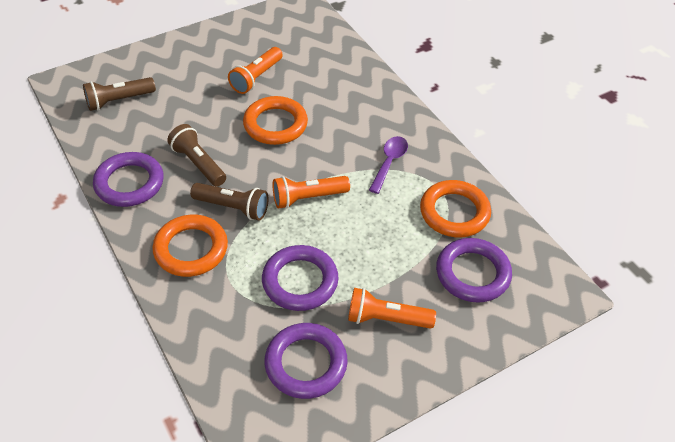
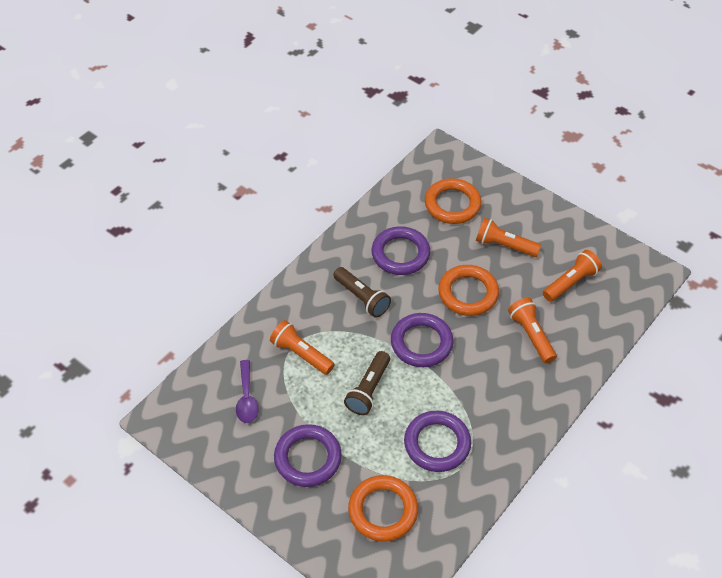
brown flashlight: 3 -> 2
orange flashlight: 3 -> 4

